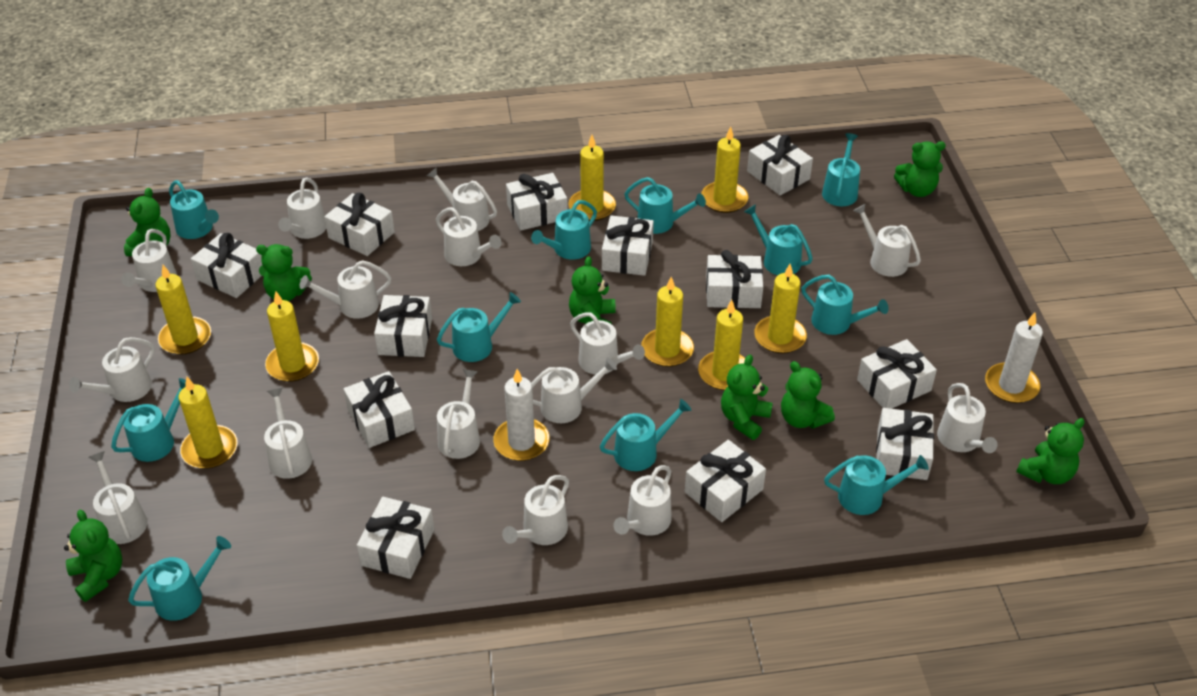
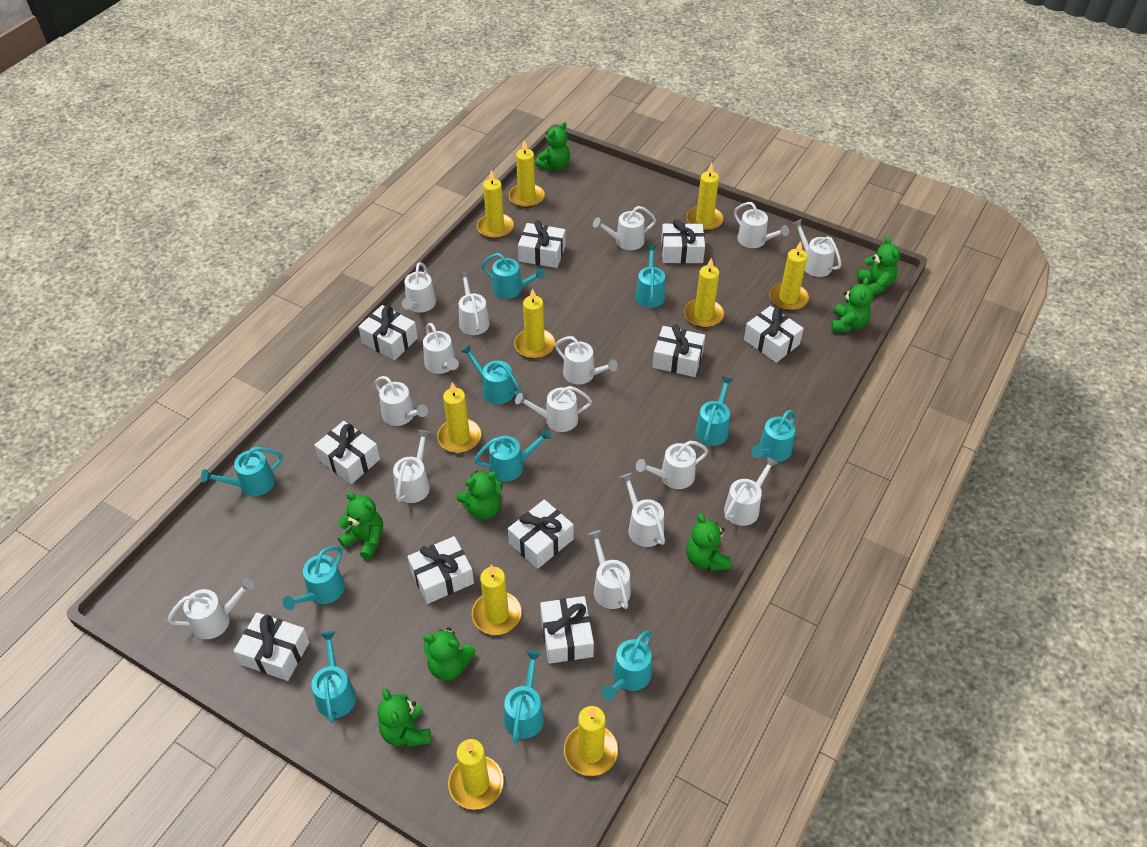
white candle: 2 -> 0
white gift: 12 -> 10
yellow candle: 8 -> 10

